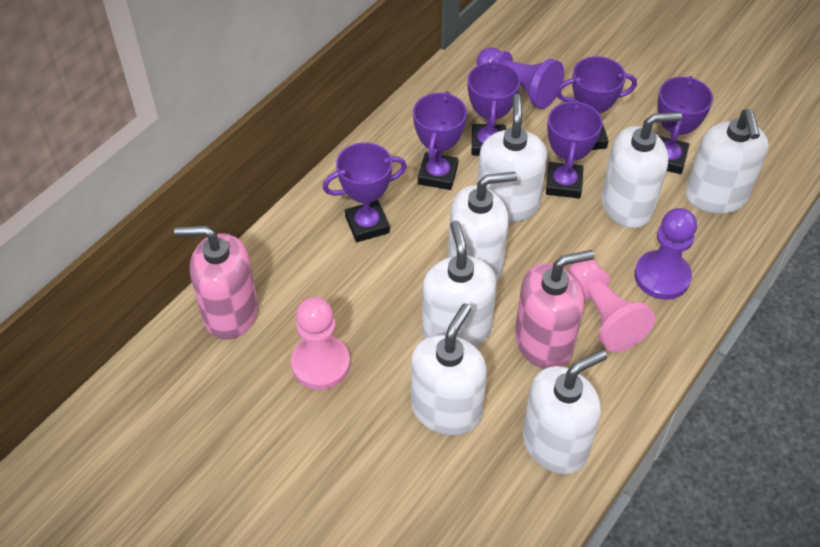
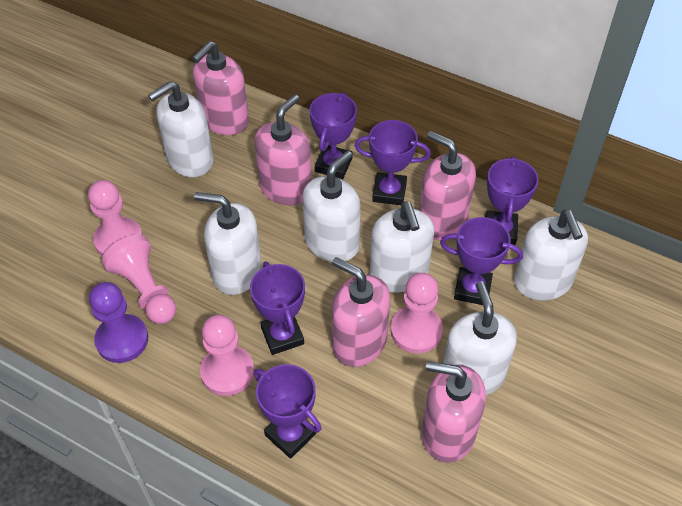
pink pawn: 2 -> 4
pink soap dispenser: 2 -> 5
purple pawn: 2 -> 1
white soap dispenser: 7 -> 6

